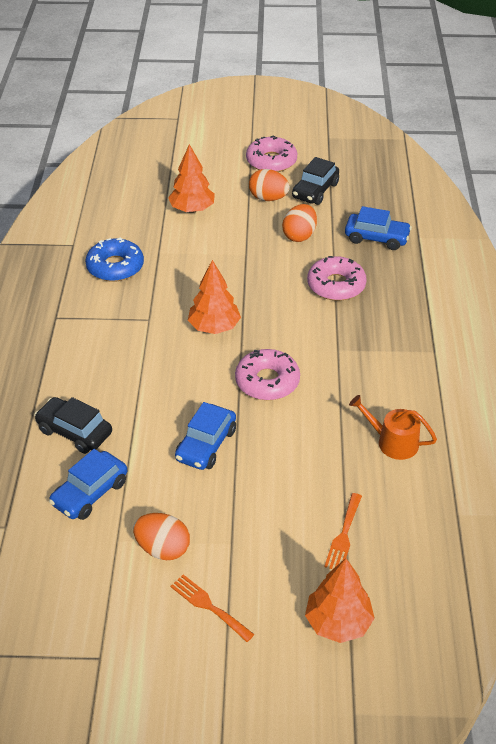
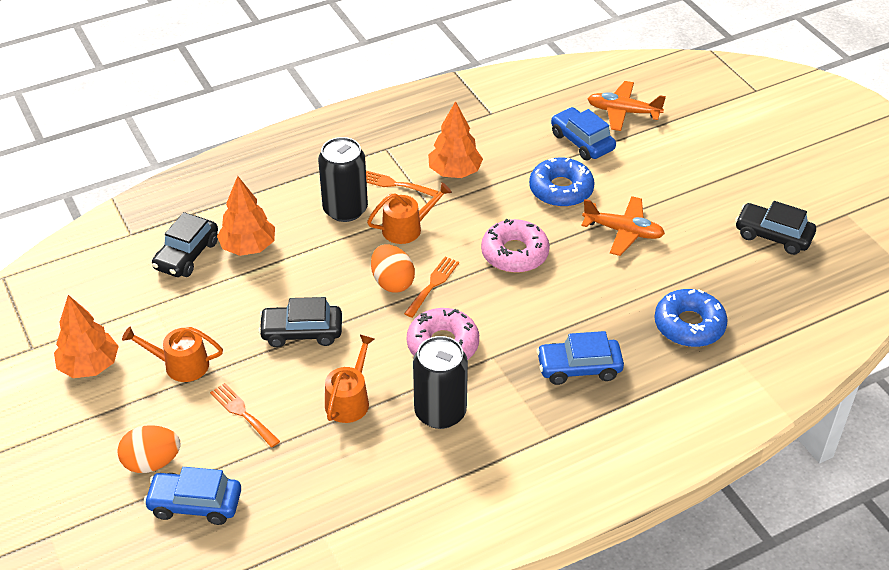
black can: 0 -> 2
black car: 2 -> 3
blue donut: 1 -> 2
orange egg: 3 -> 2
orange fork: 2 -> 3
orange plane: 0 -> 2
orange watering can: 1 -> 3
pink donut: 3 -> 2

